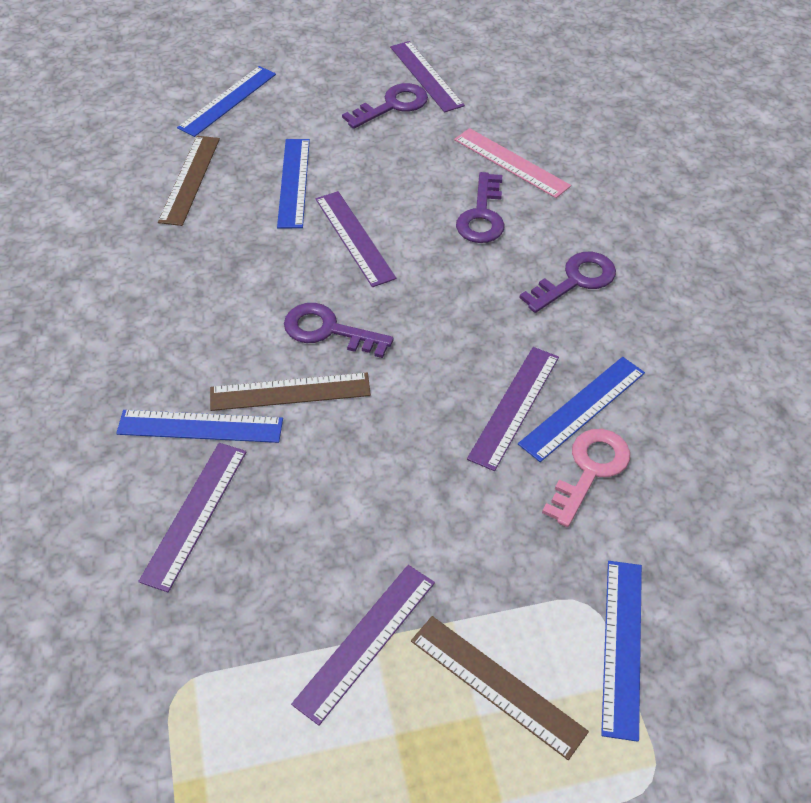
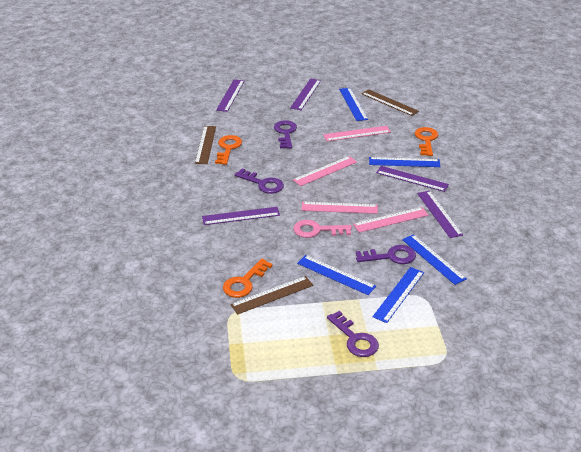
orange key: 0 -> 3
pink ruler: 1 -> 4

